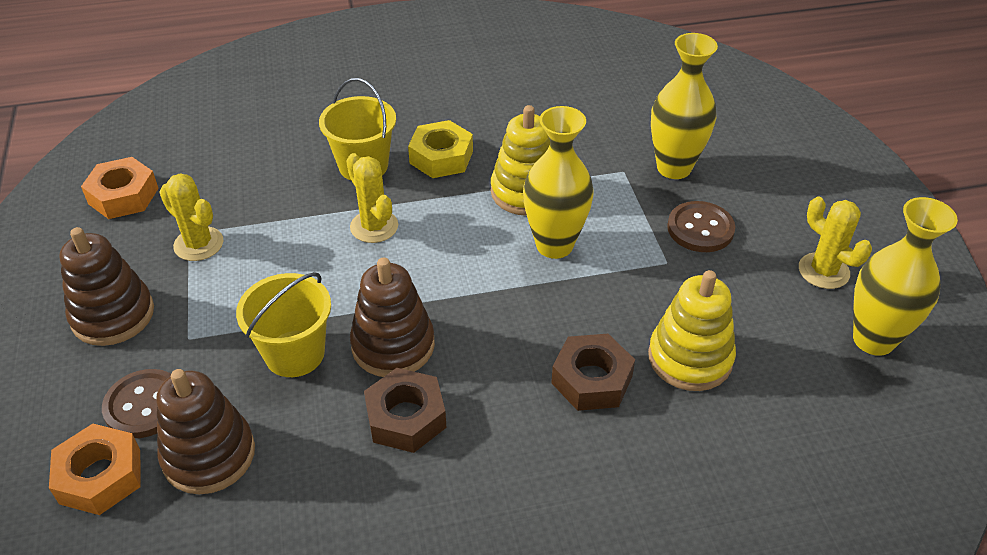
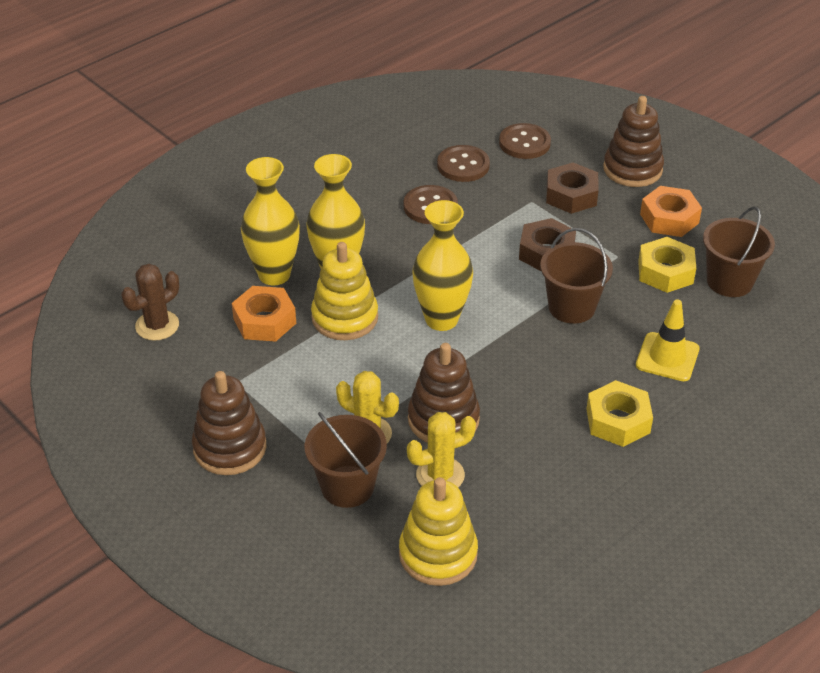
brown bucket: 0 -> 3
brown button: 2 -> 3
brown cactus: 0 -> 1
yellow bucket: 2 -> 0
yellow cactus: 3 -> 2
yellow nut: 1 -> 2
yellow traffic cone: 0 -> 1

